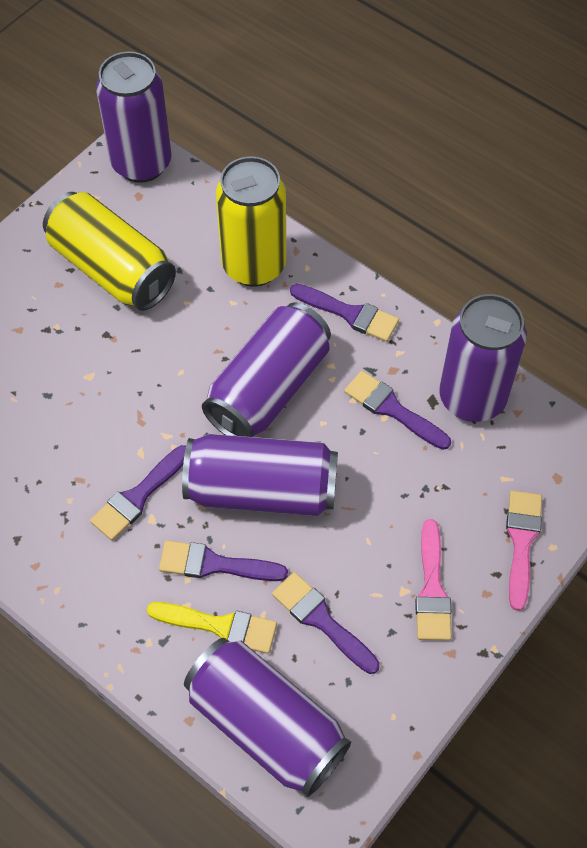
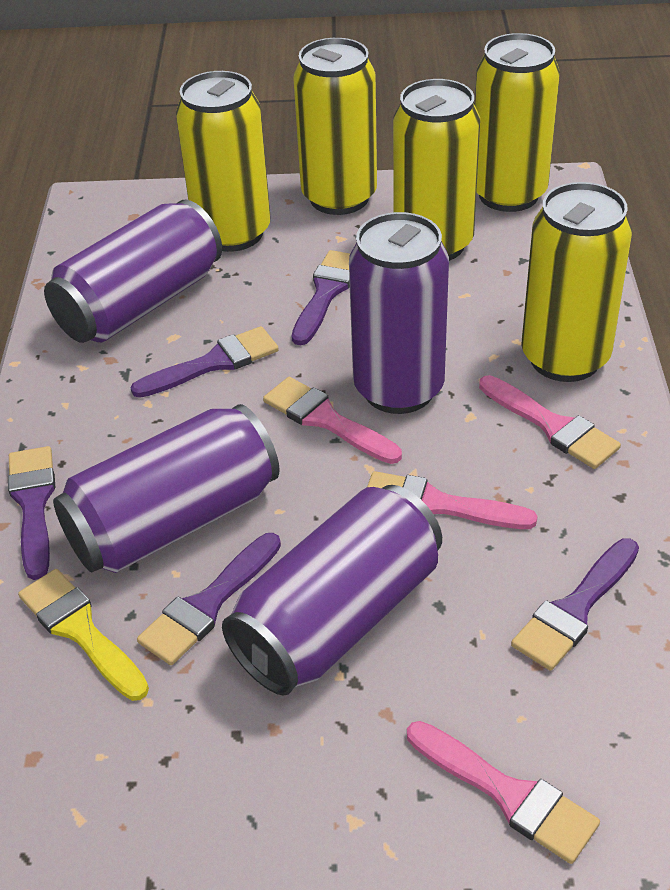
pink brush: 2 -> 4
purple can: 5 -> 4
yellow can: 2 -> 5

